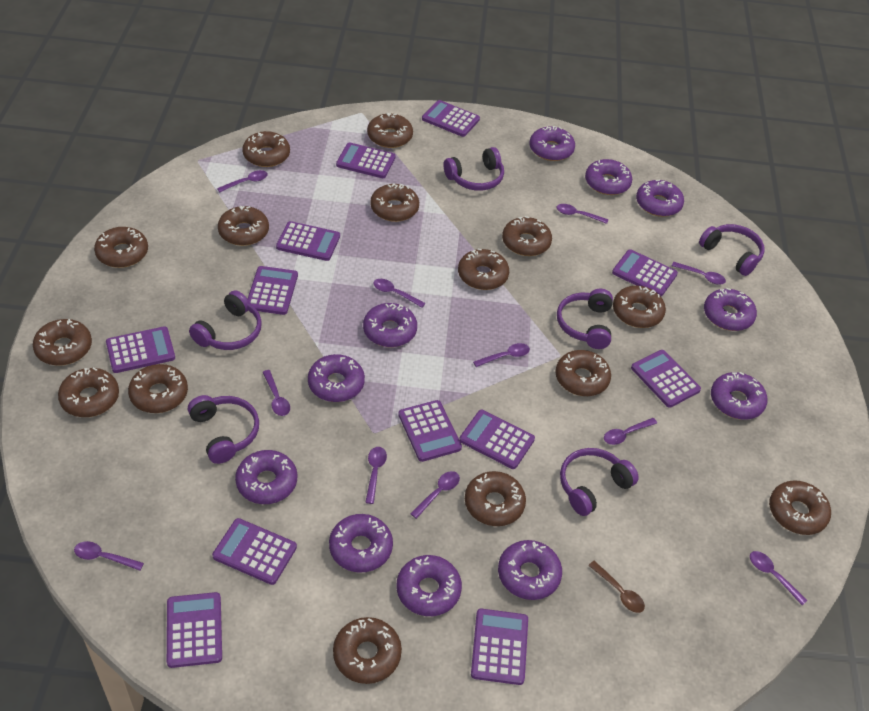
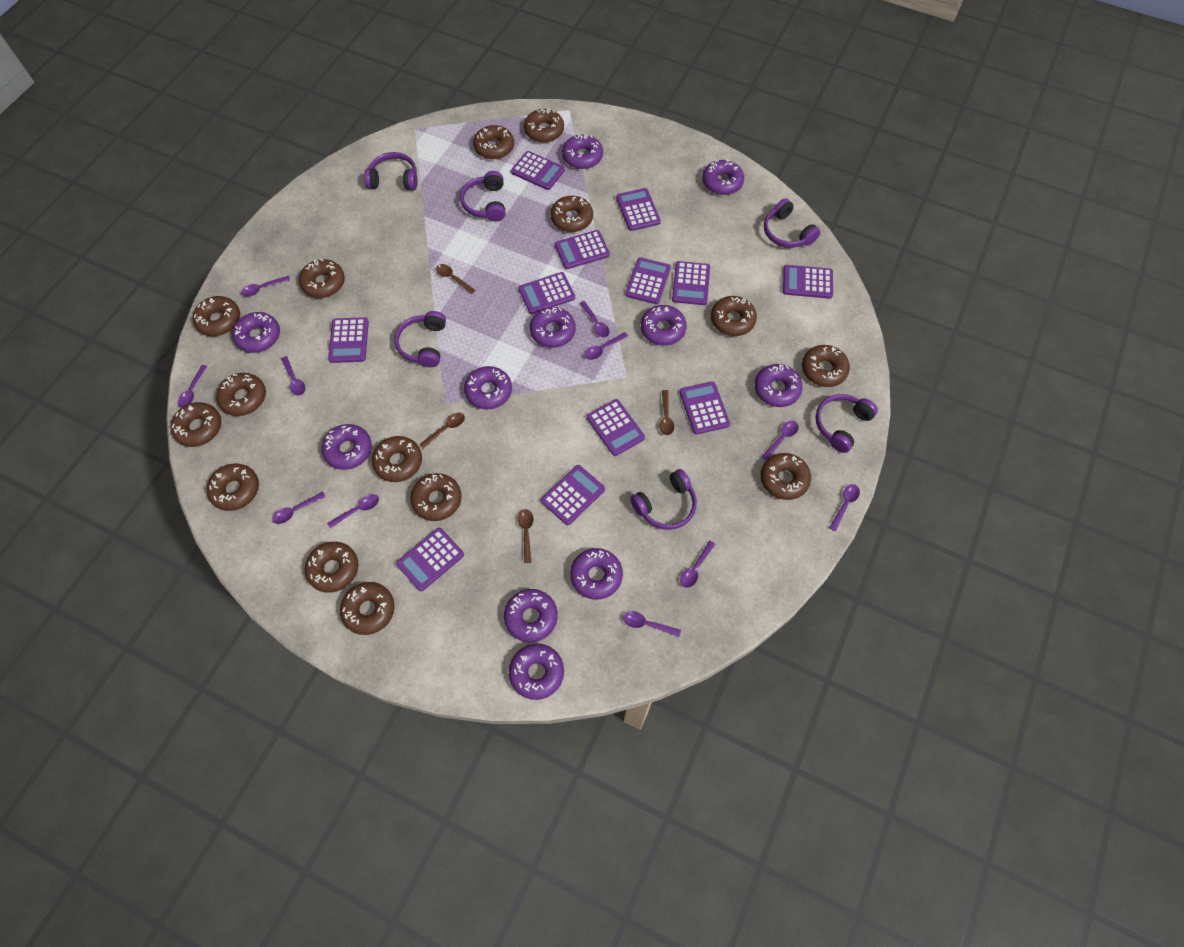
brown spoon: 1 -> 4

